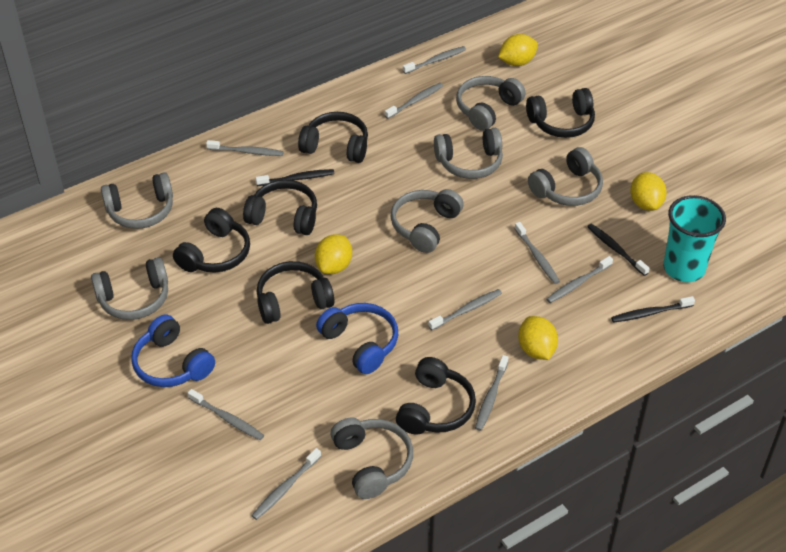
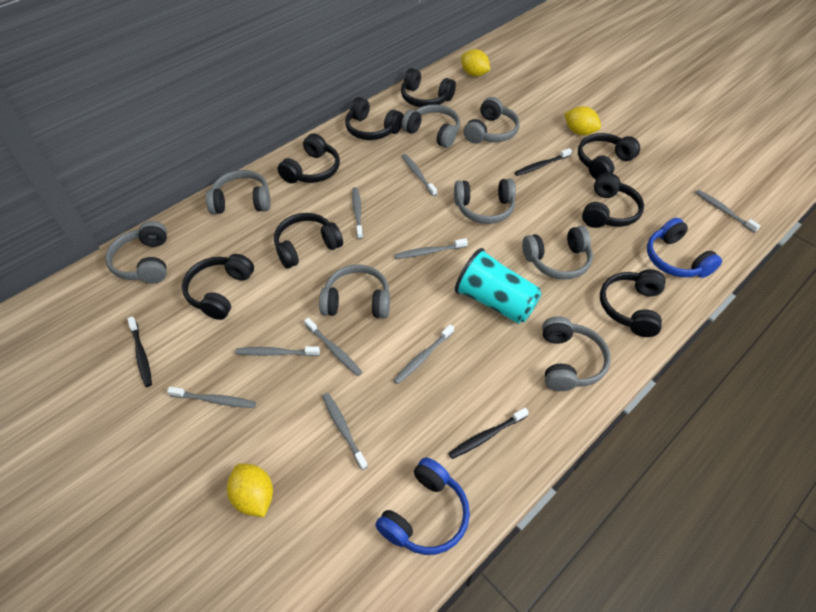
black headphones: 6 -> 8
grey headphones: 7 -> 8
yellow lemon: 4 -> 3

